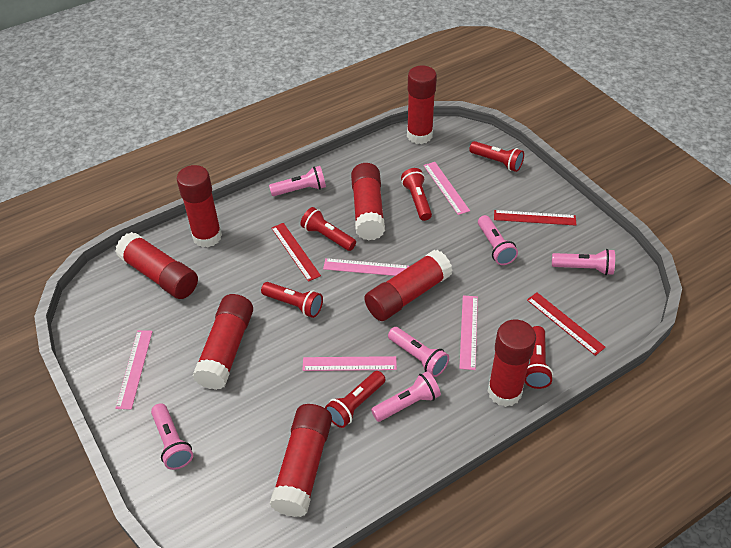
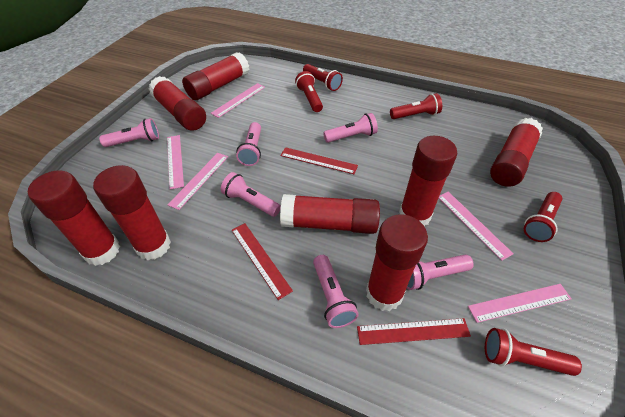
red flashlight: 6 -> 5

